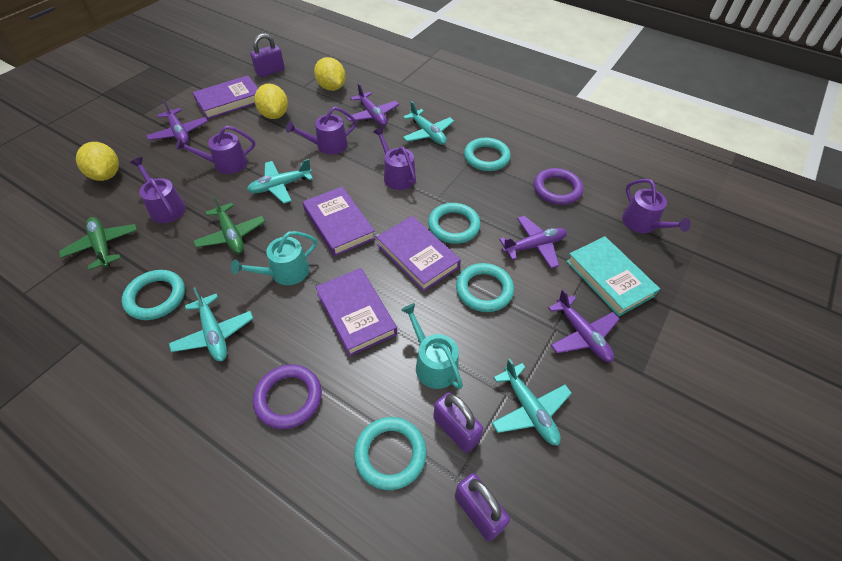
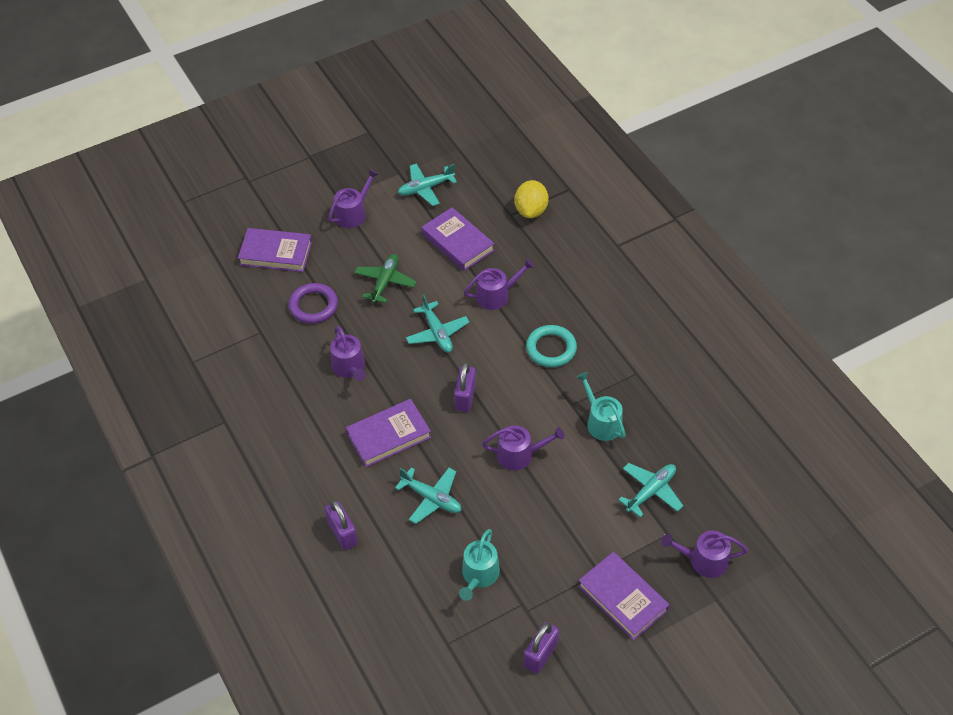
green plane: 2 -> 1
purple plane: 4 -> 0
purple ring: 2 -> 1
turquoise book: 1 -> 0
turquoise ring: 5 -> 1
yellow lemon: 3 -> 1

